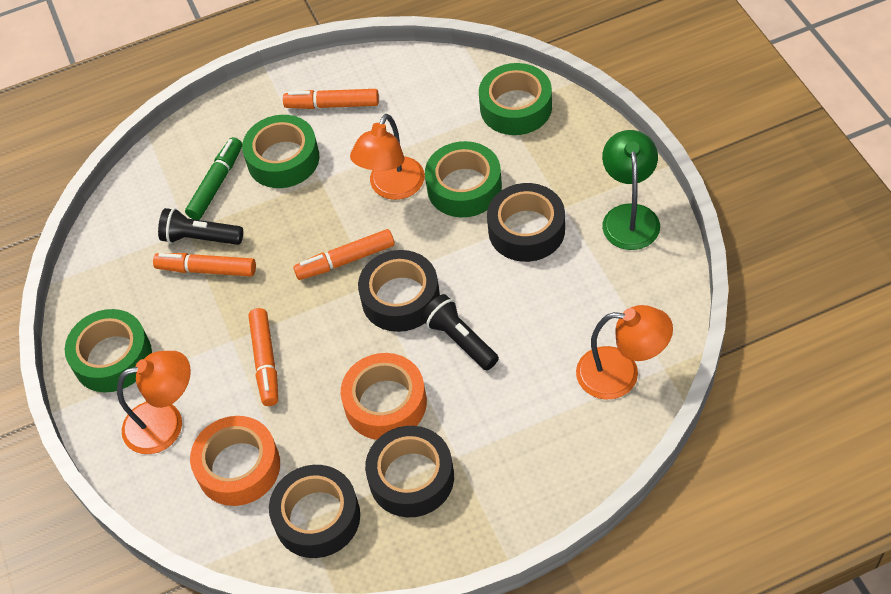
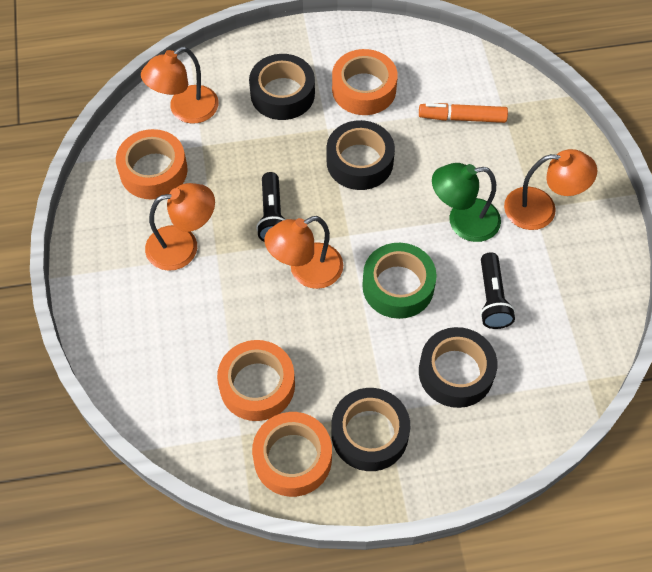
green marker: 1 -> 0
green tape: 4 -> 1
orange lamp: 3 -> 4
orange marker: 4 -> 1
orange tape: 2 -> 4

